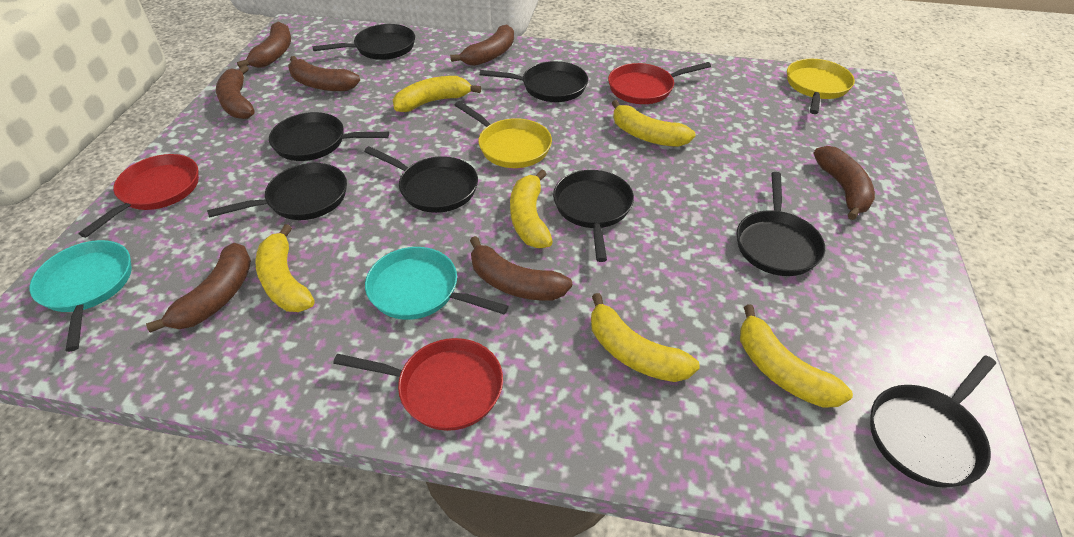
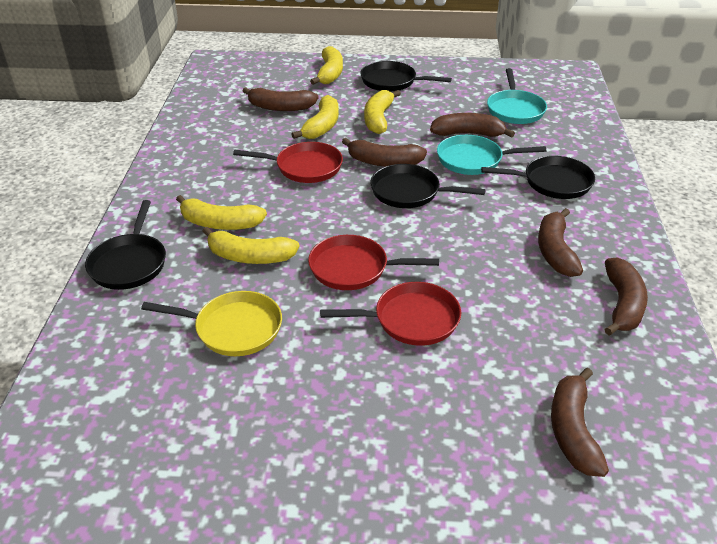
black pan: 8 -> 4
brown banana: 7 -> 6
yellow banana: 6 -> 5
yellow pan: 2 -> 1

